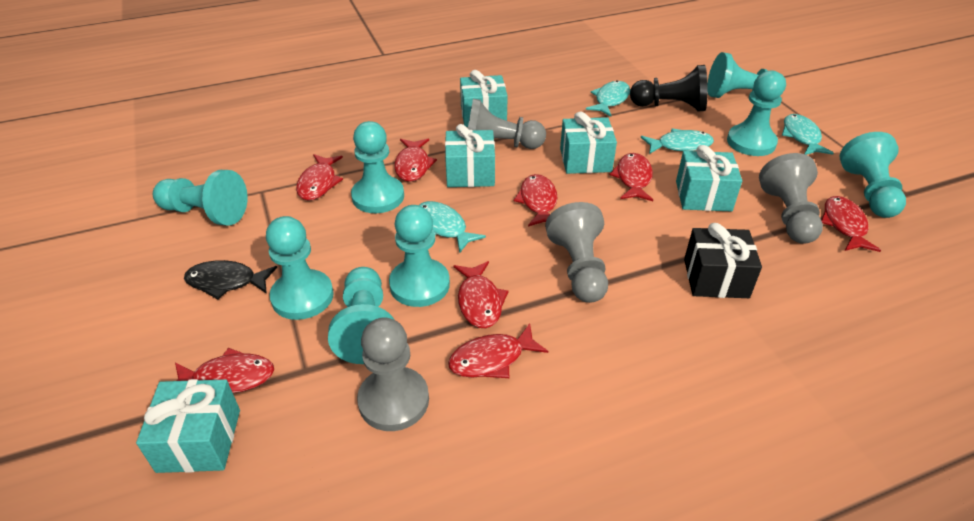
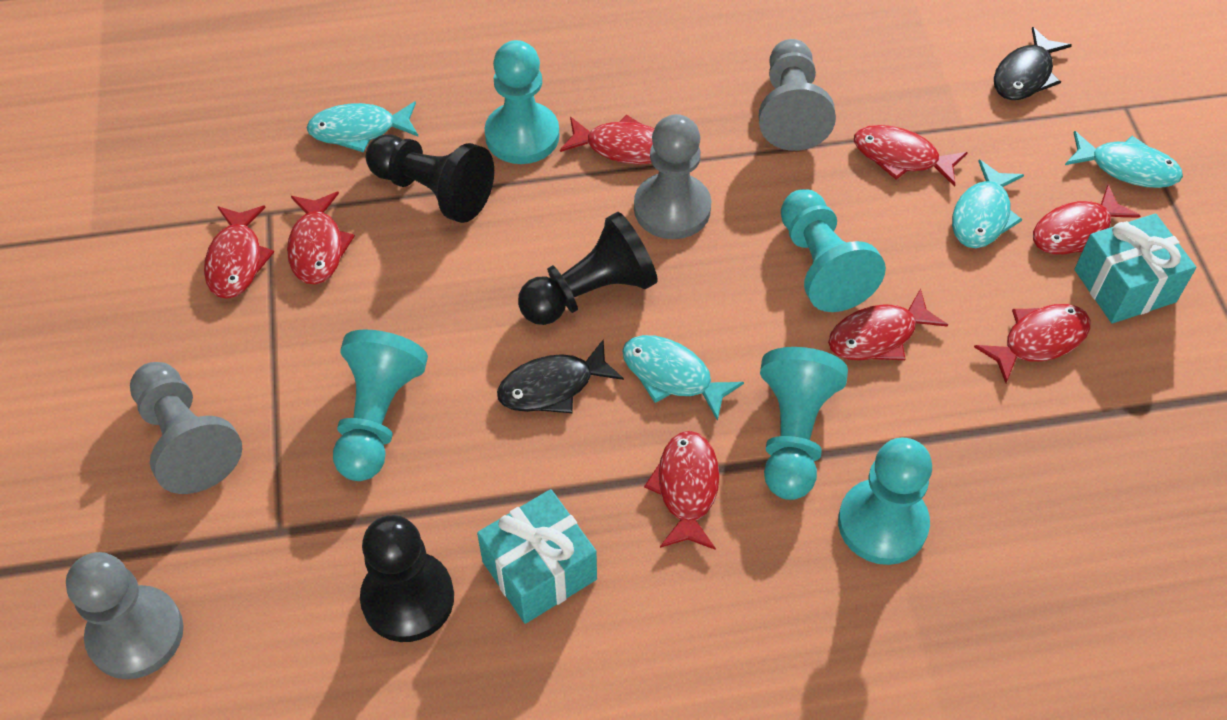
black fish: 1 -> 2
black gift: 1 -> 0
black pawn: 1 -> 3
turquoise gift: 5 -> 2
turquoise pawn: 8 -> 5

